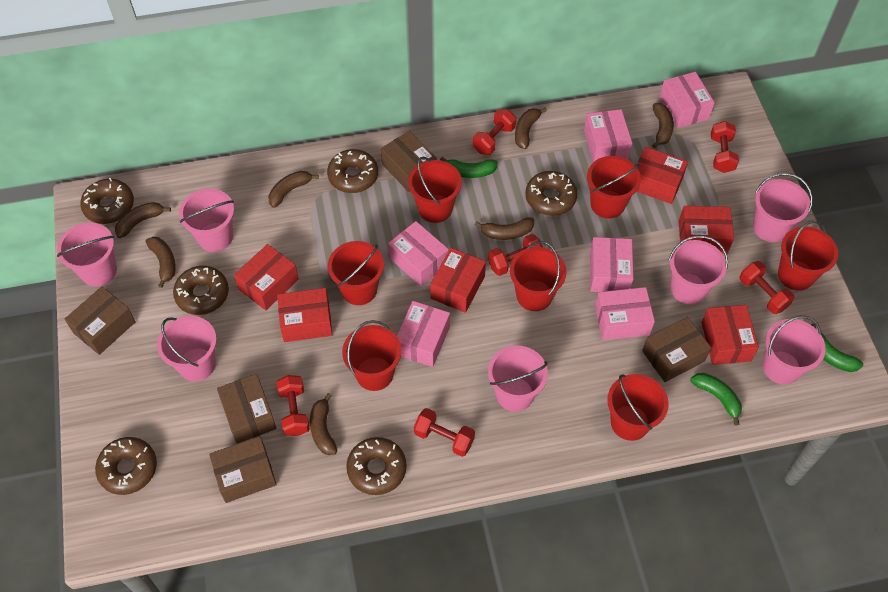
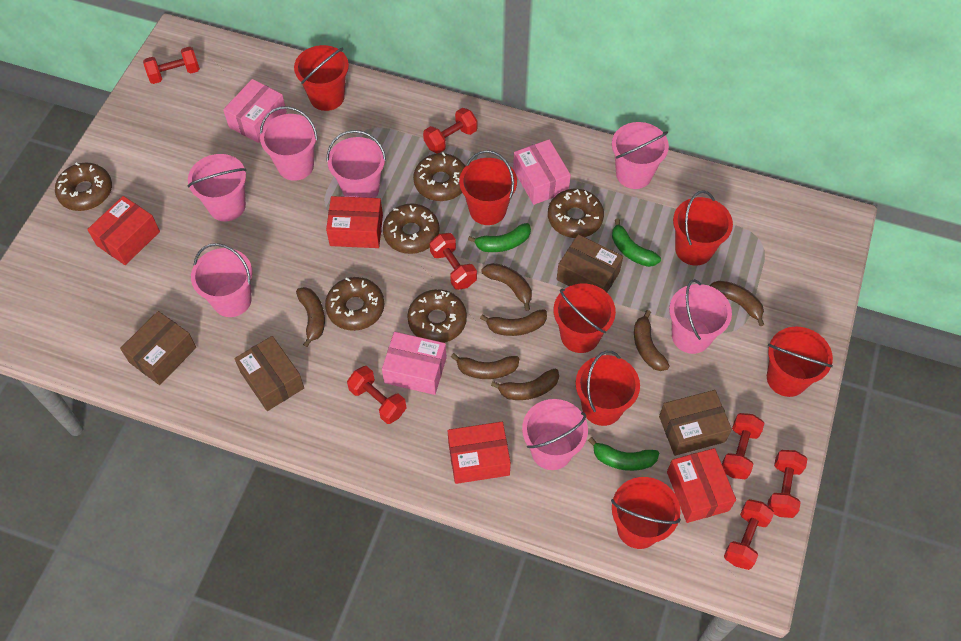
brown box: 5 -> 4
pink box: 6 -> 3
red box: 6 -> 4
red dumbbell: 6 -> 7

